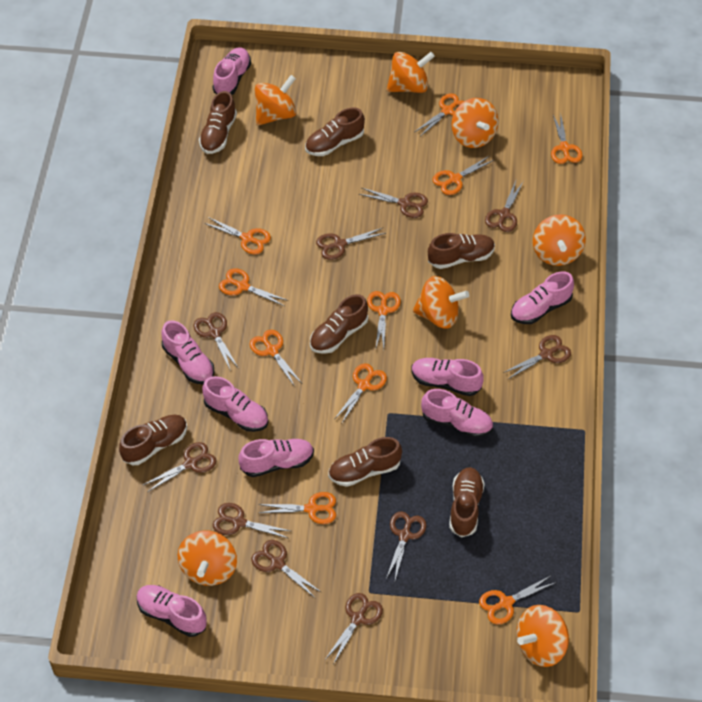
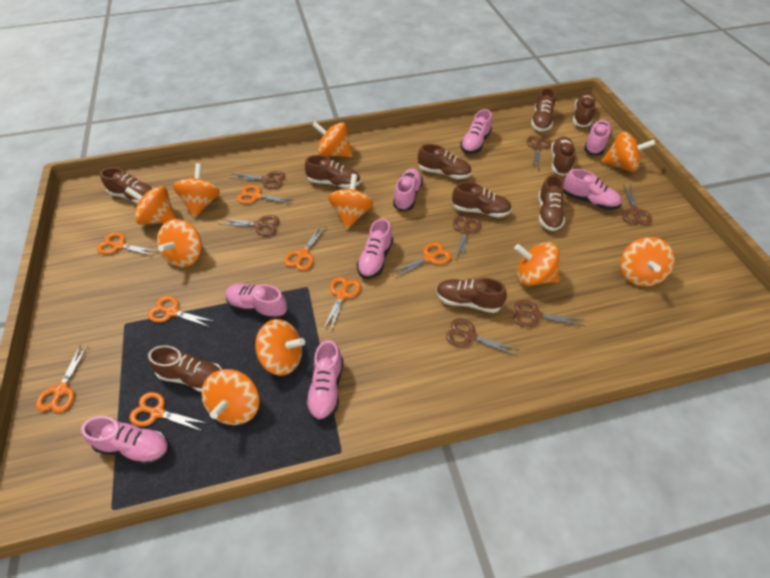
brown scissors: 10 -> 7
brown shoe: 7 -> 10
orange scissors: 10 -> 8
orange spinning top: 7 -> 10

